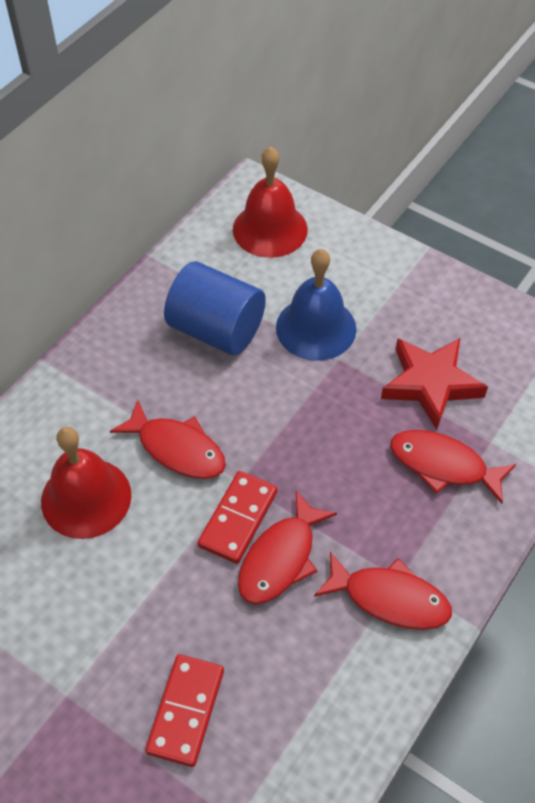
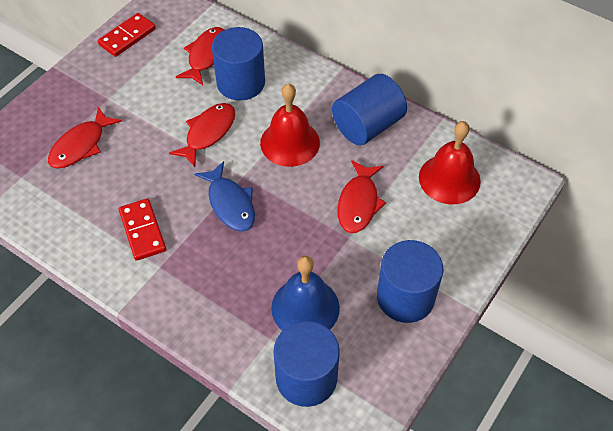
blue cylinder: 1 -> 4
blue fish: 0 -> 1
red star: 1 -> 0

